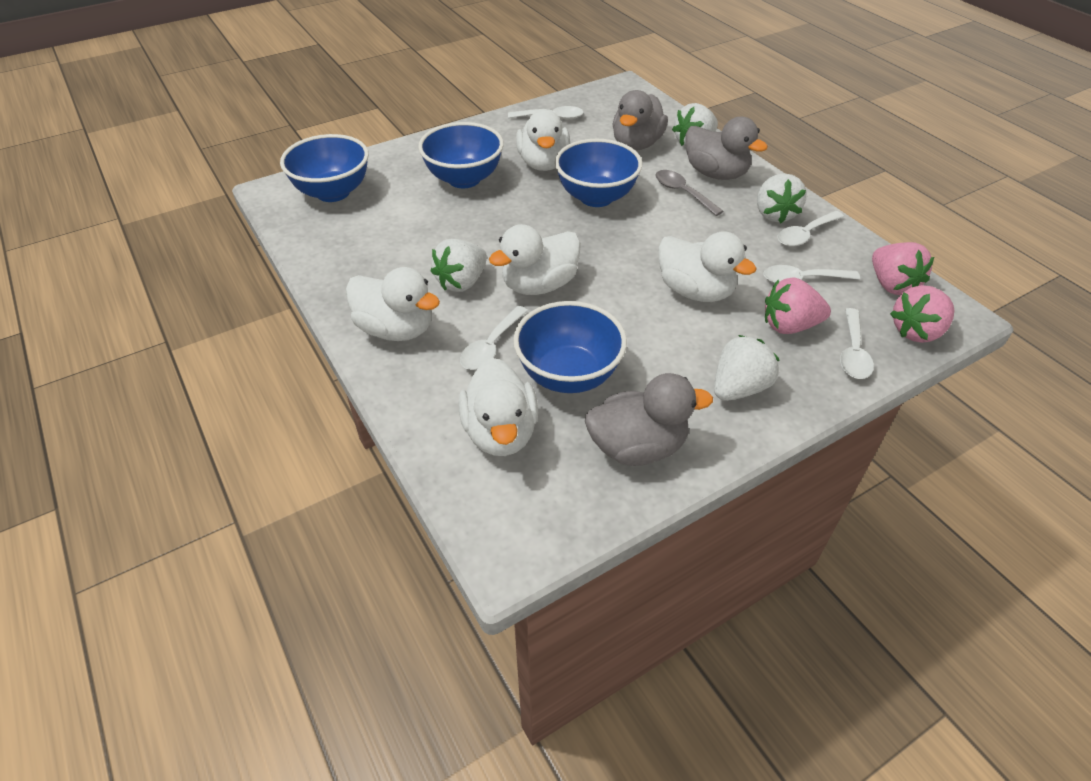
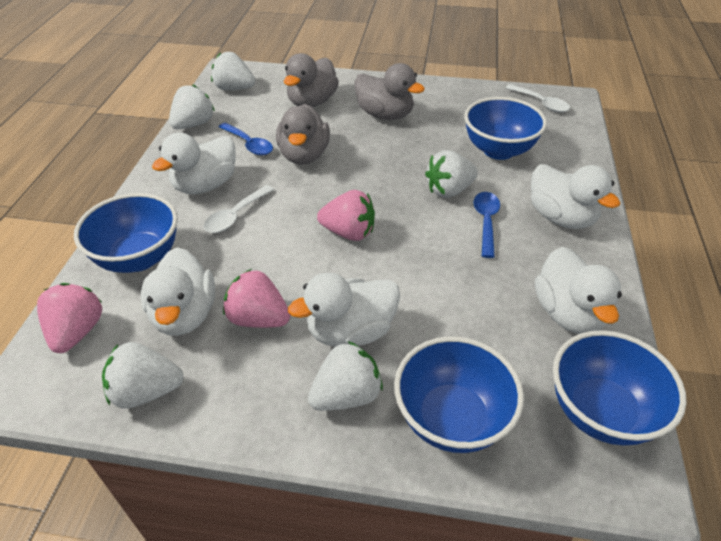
blue spoon: 0 -> 2
grey spoon: 1 -> 0
white spoon: 5 -> 2
white strawberry: 4 -> 5

